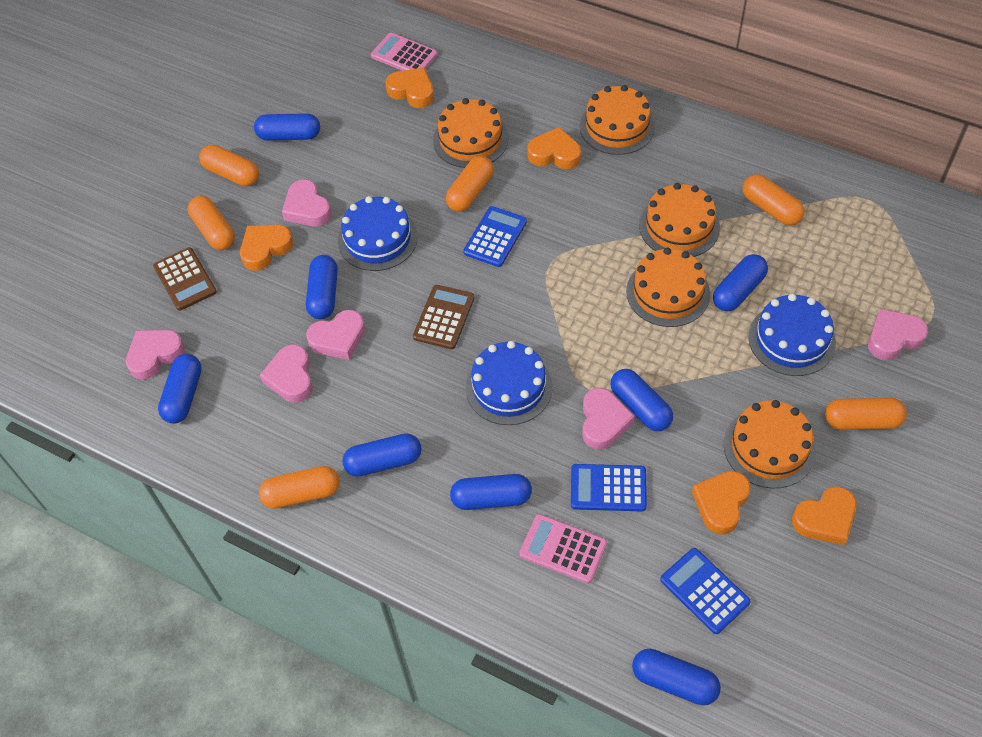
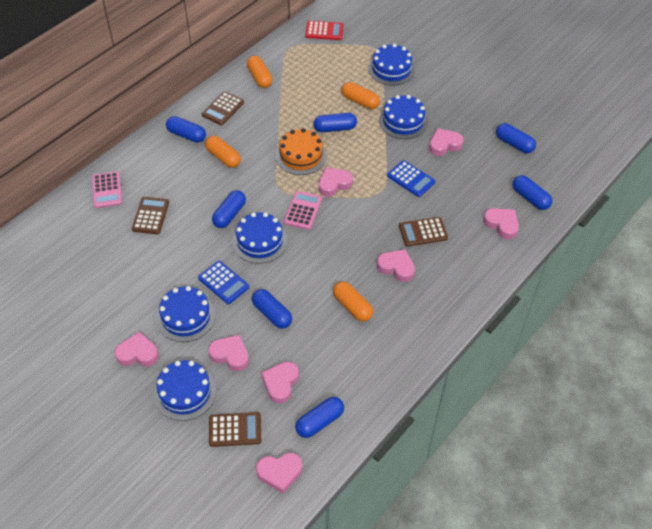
blue cake: 3 -> 5
blue calculator: 3 -> 2
blue capsule: 8 -> 7
brown calculator: 2 -> 4
orange cake: 5 -> 1
orange capsule: 6 -> 4
orange heart: 5 -> 0
pink heart: 6 -> 8
red calculator: 0 -> 1

